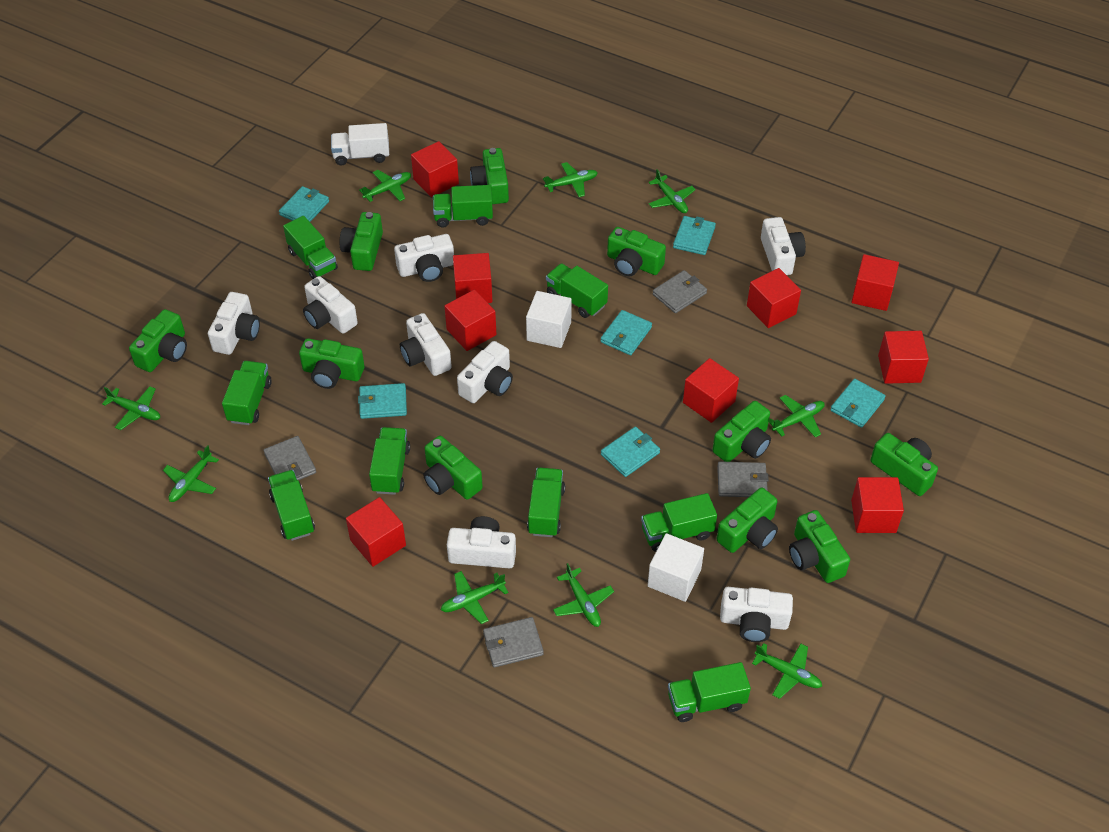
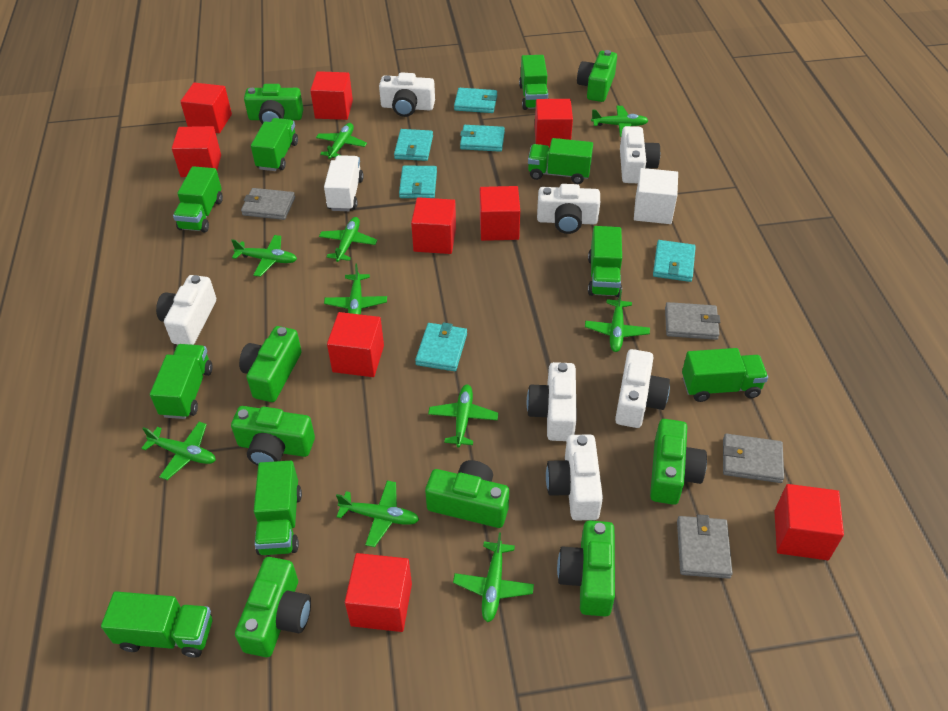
green camera: 10 -> 8
green plane: 9 -> 10
white camera: 8 -> 7
white cube: 2 -> 1

